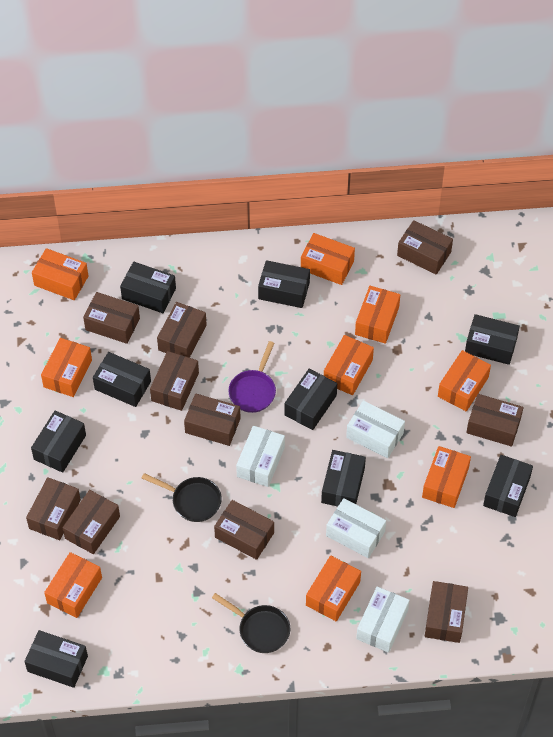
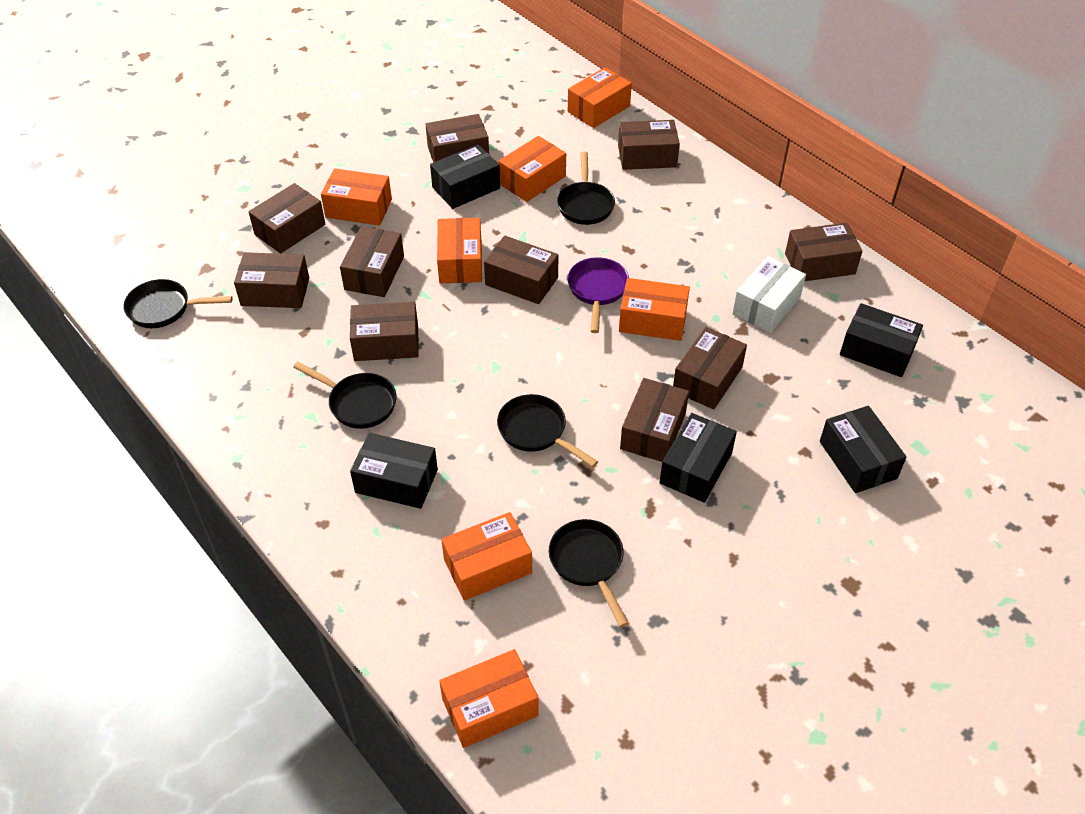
black box: 9 -> 5
black pan: 2 -> 5
orange box: 9 -> 7
white box: 4 -> 1

